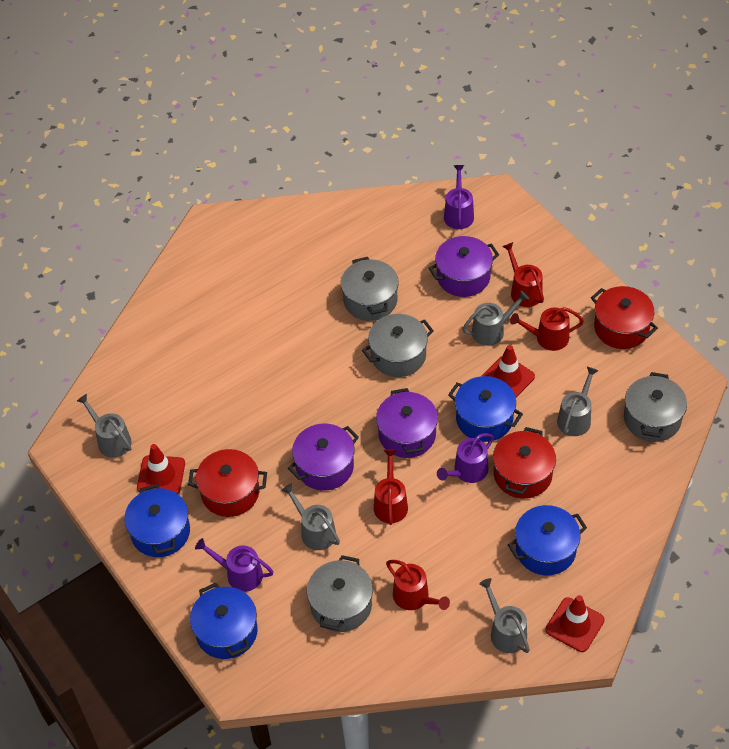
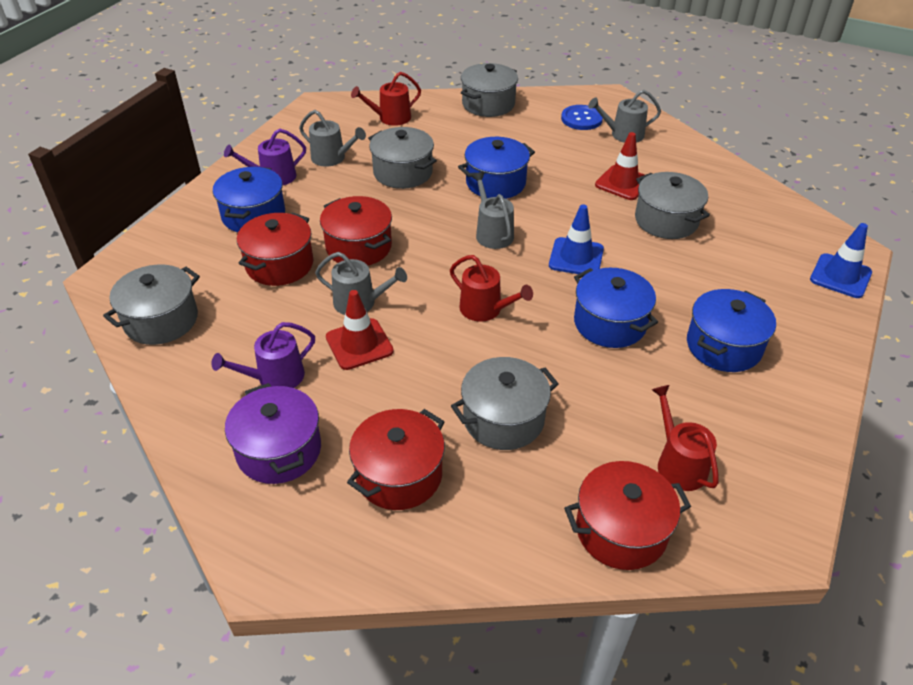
blue button: 0 -> 1
blue traffic cone: 0 -> 2
grey pot: 4 -> 5
grey watering can: 5 -> 4
purple pot: 3 -> 1
purple watering can: 3 -> 2
red pot: 3 -> 4
red traffic cone: 3 -> 2
red watering can: 4 -> 3

